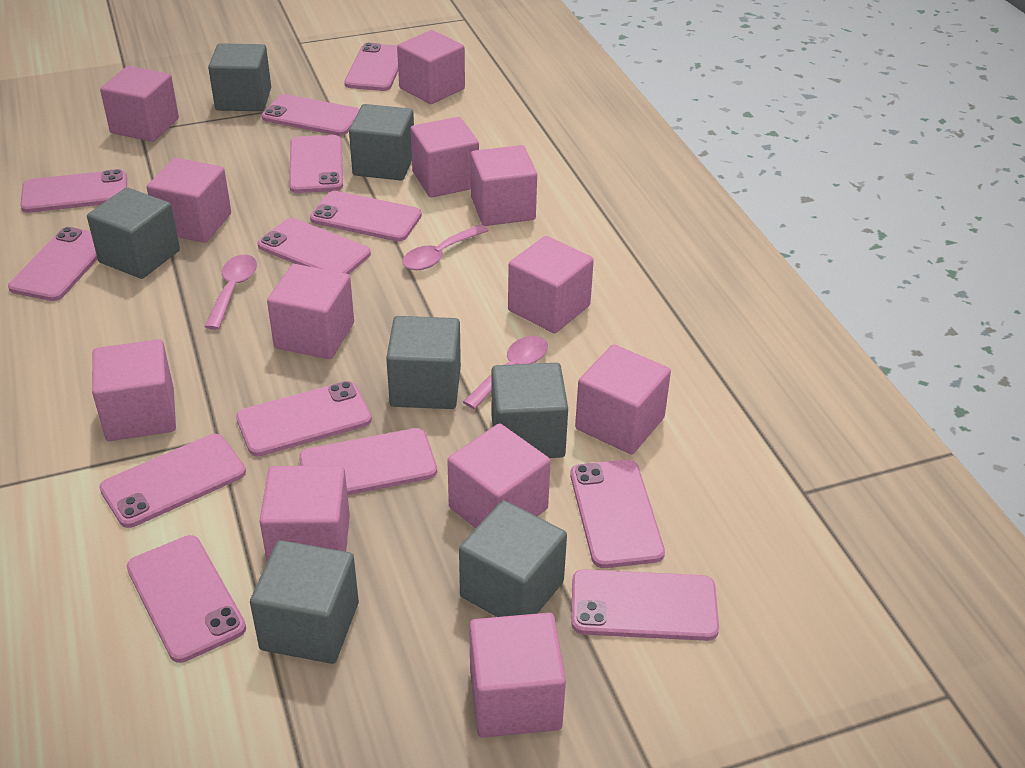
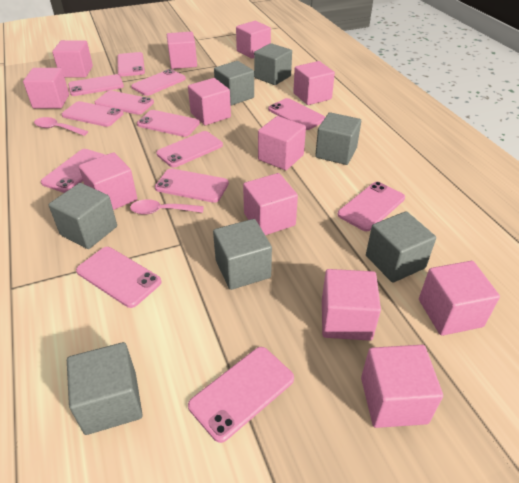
pink spoon: 3 -> 2

